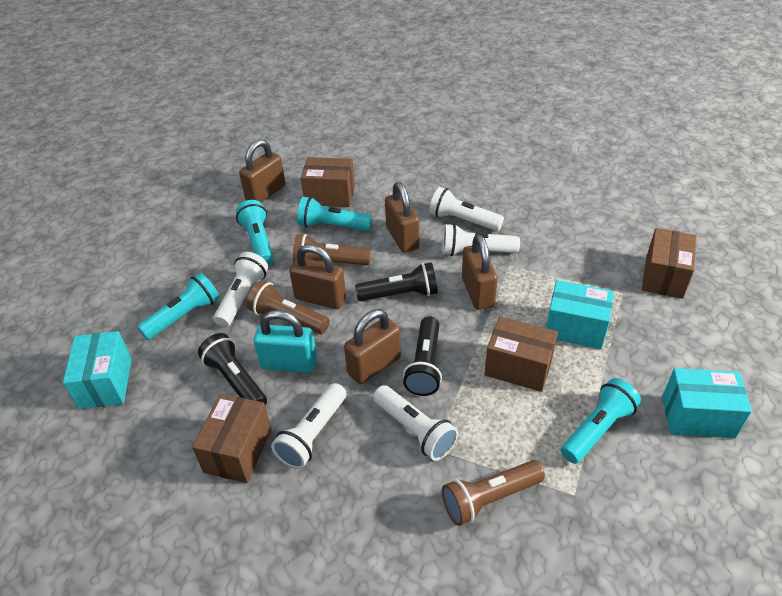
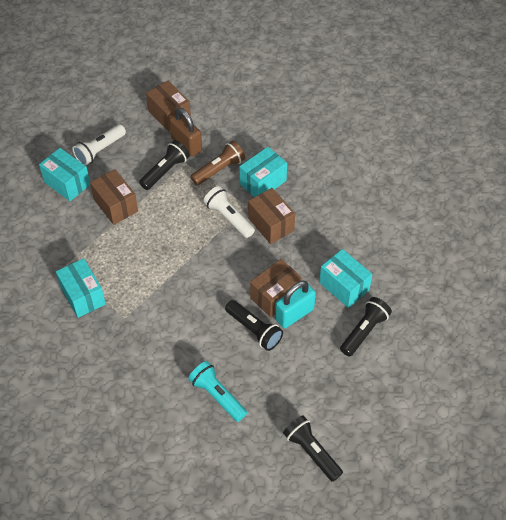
black flashlight: 3 -> 4
brown flashlight: 3 -> 1
brown padlock: 5 -> 1
turquoise box: 3 -> 4
turquoise flashlight: 4 -> 1
white flashlight: 5 -> 2

